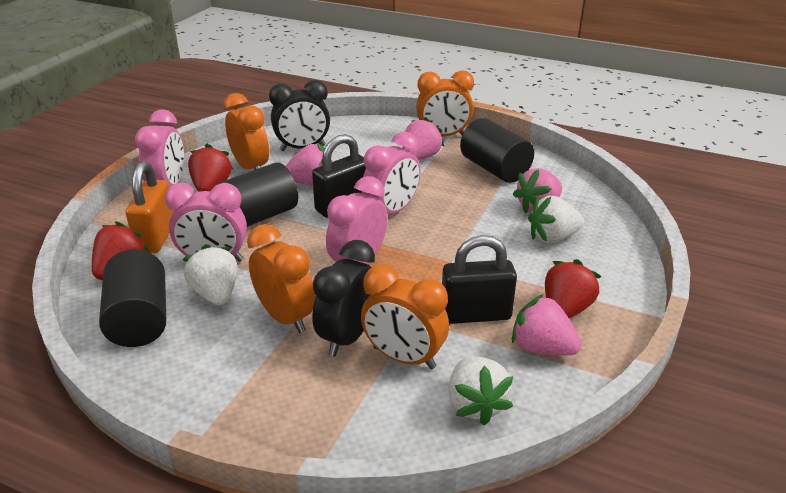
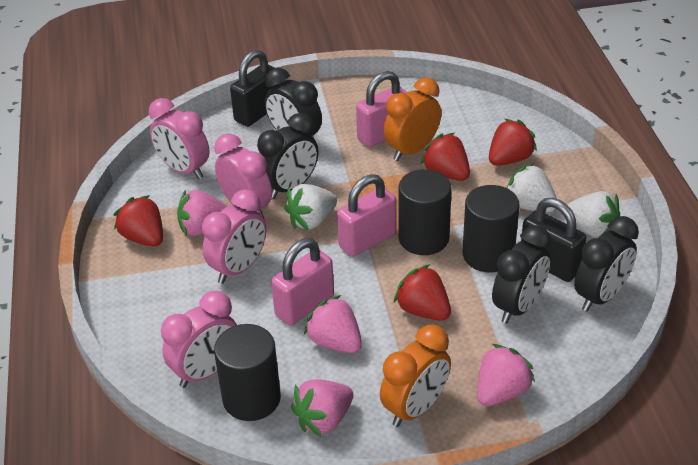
black clock: 2 -> 4
orange clock: 4 -> 2
orange padlock: 1 -> 0
pink padlock: 0 -> 3
red strawberry: 3 -> 4

